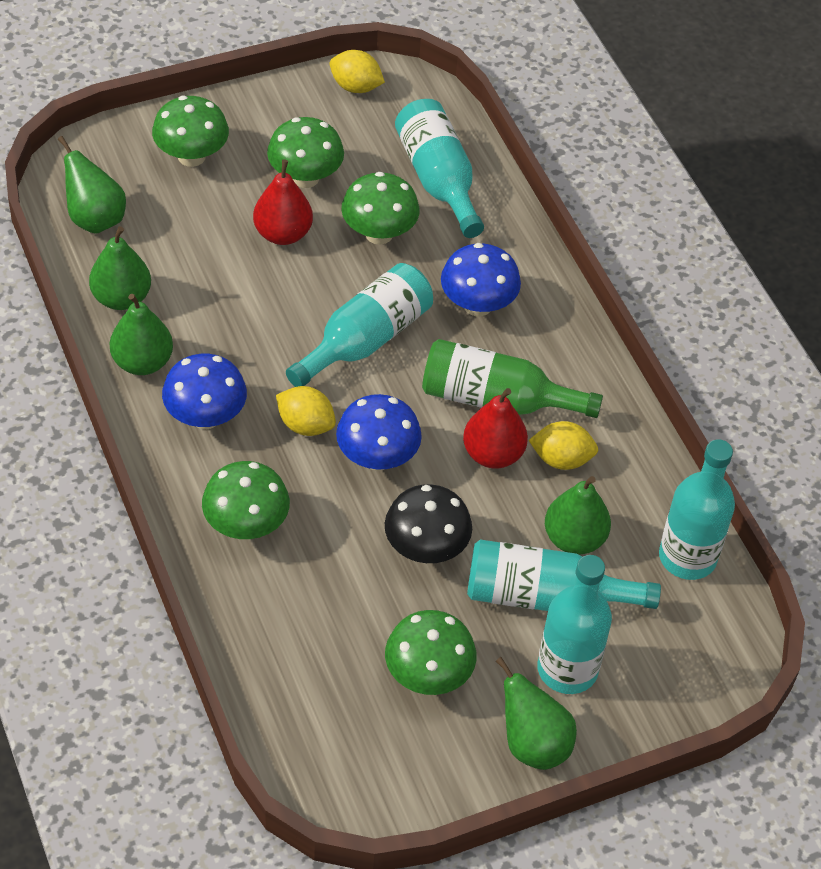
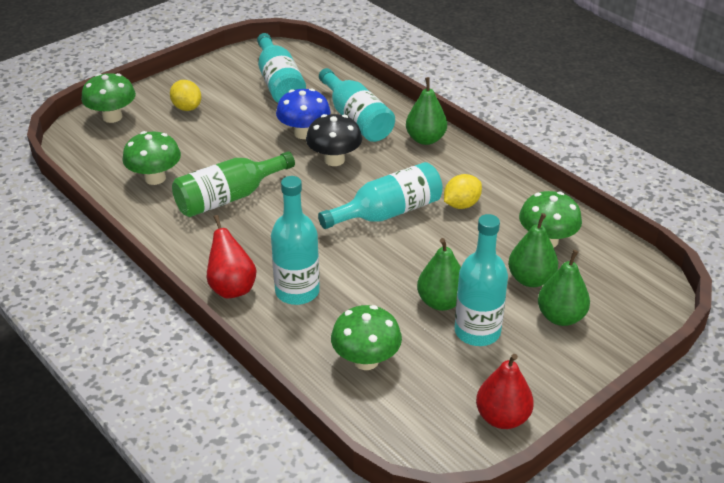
blue mushroom: 3 -> 1
green mushroom: 5 -> 4
green pear: 5 -> 4
yellow lemon: 3 -> 2

